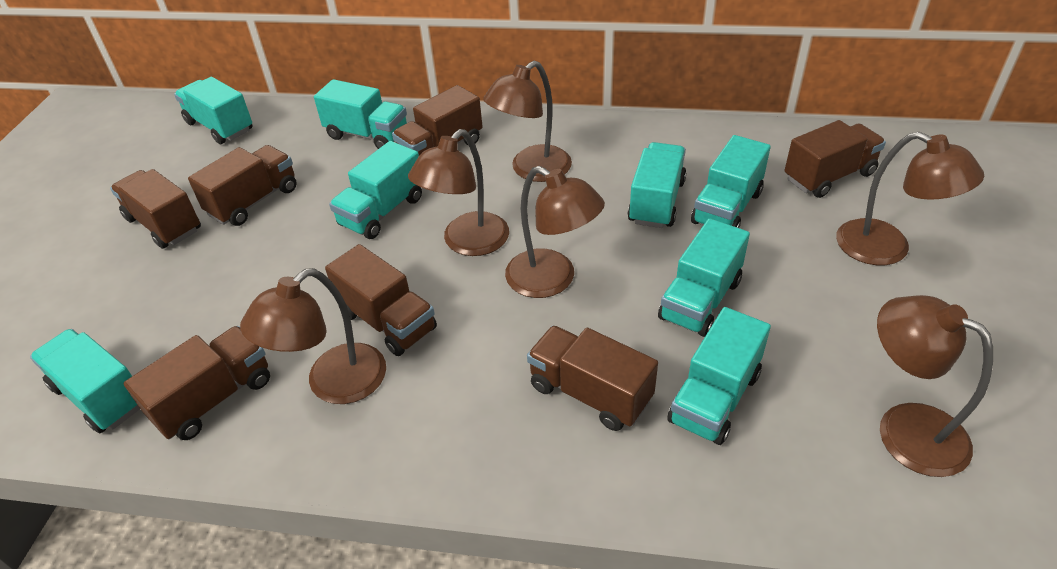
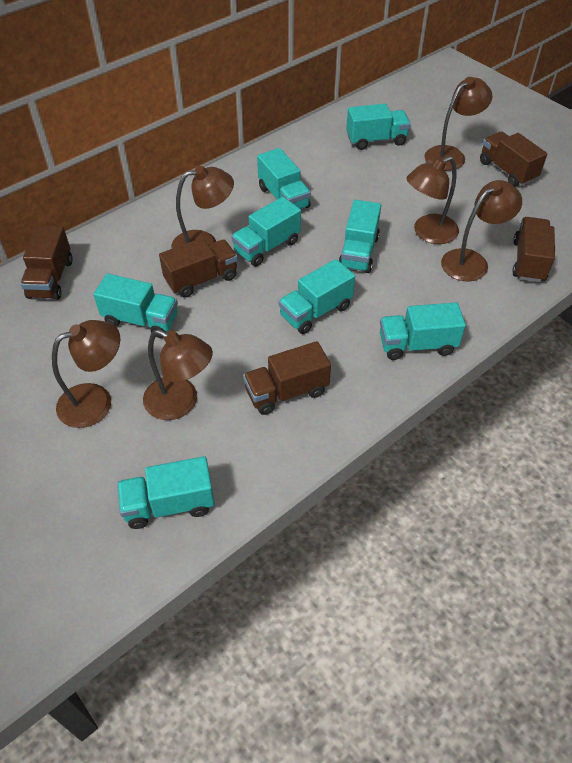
brown truck: 7 -> 5

